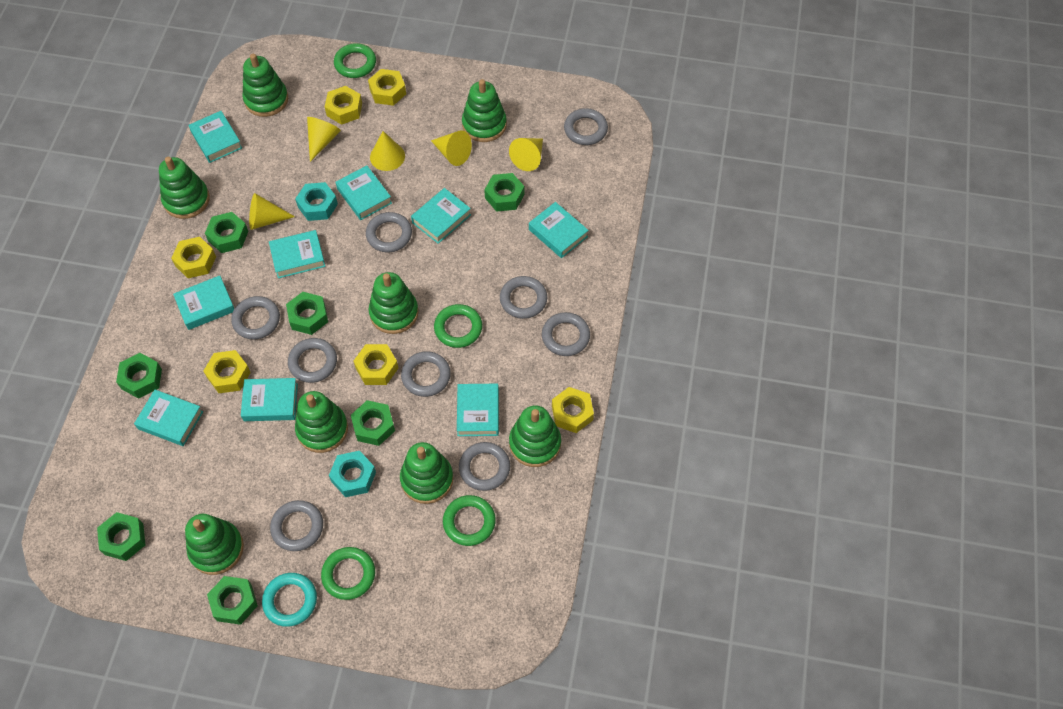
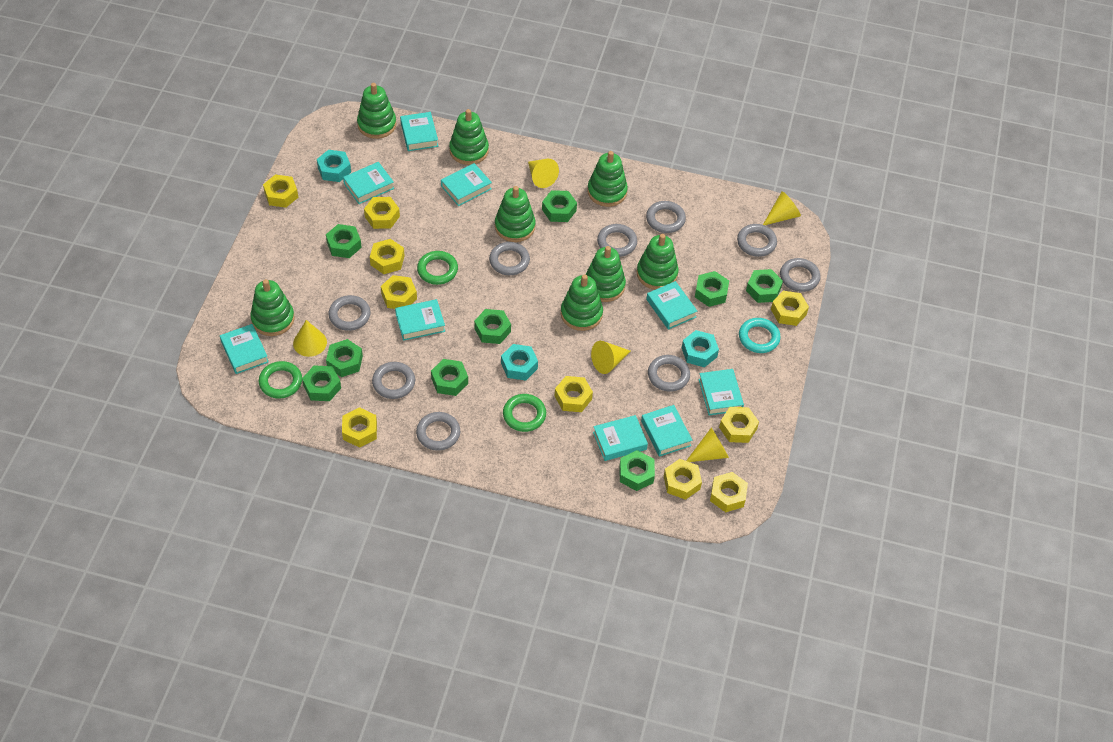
green nut: 7 -> 9
green ring: 4 -> 3
turquoise nut: 2 -> 3
yellow nut: 6 -> 10

